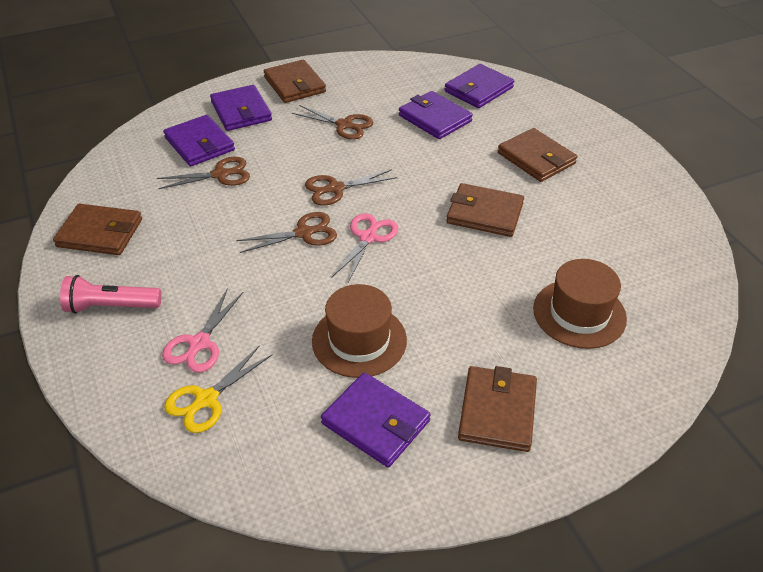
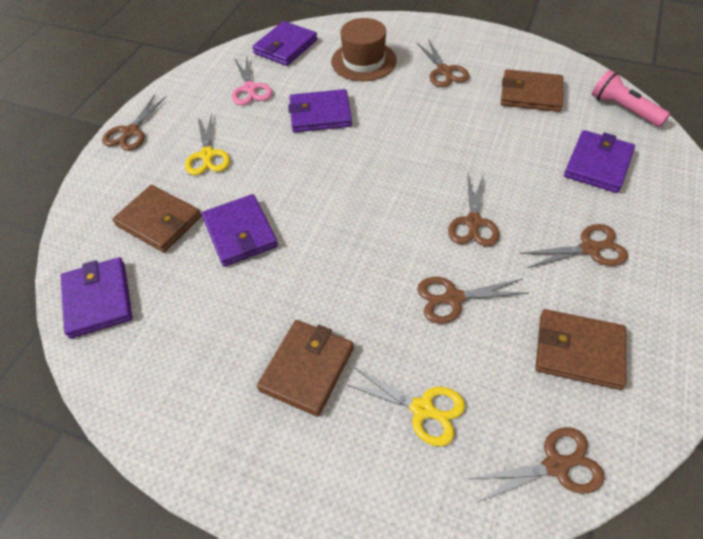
brown hat: 2 -> 1
brown scissors: 4 -> 6
brown wallet: 5 -> 4
pink scissors: 2 -> 1
yellow scissors: 1 -> 2

